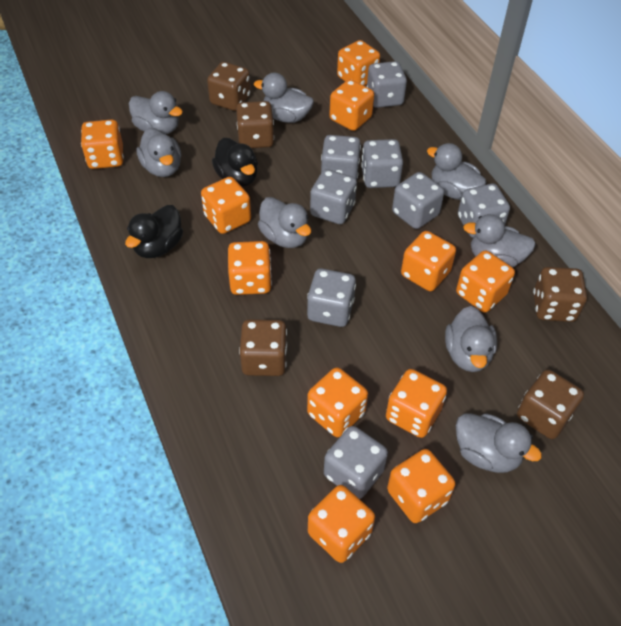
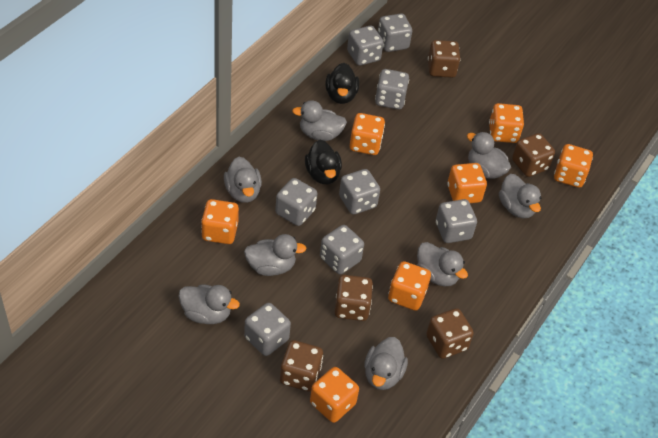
orange dice: 11 -> 7

